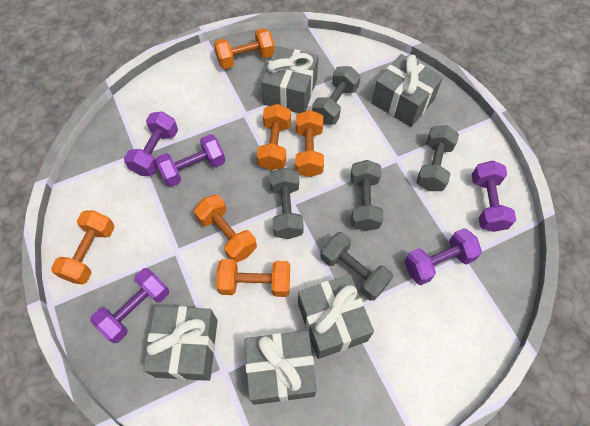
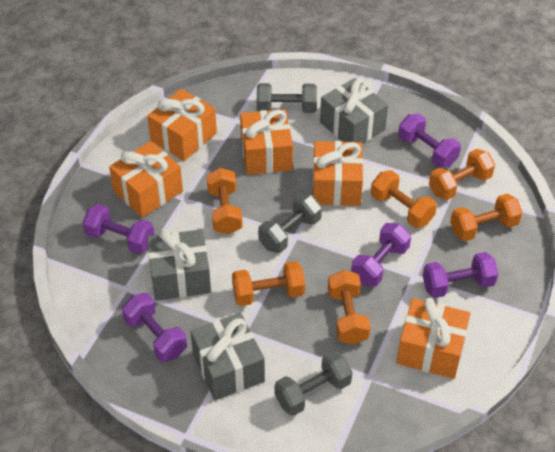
grey dumbbell: 5 -> 3
grey gift: 5 -> 3
orange gift: 0 -> 5

